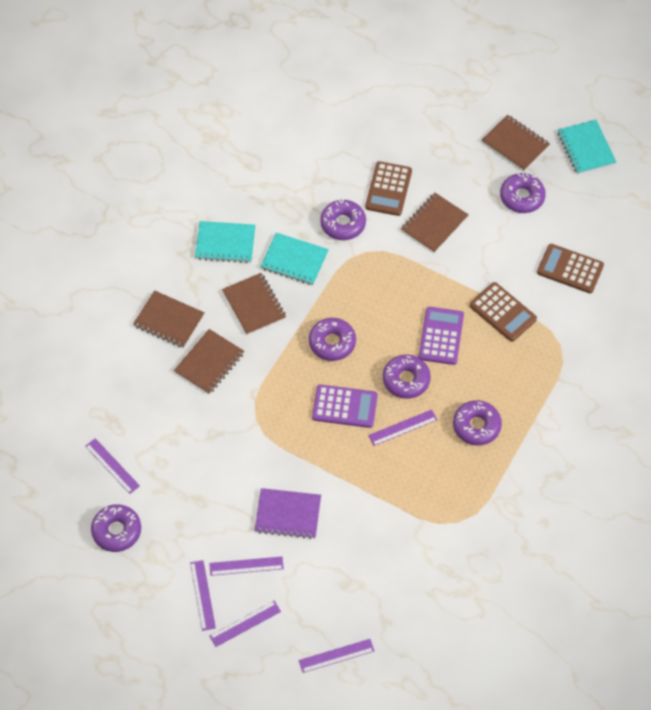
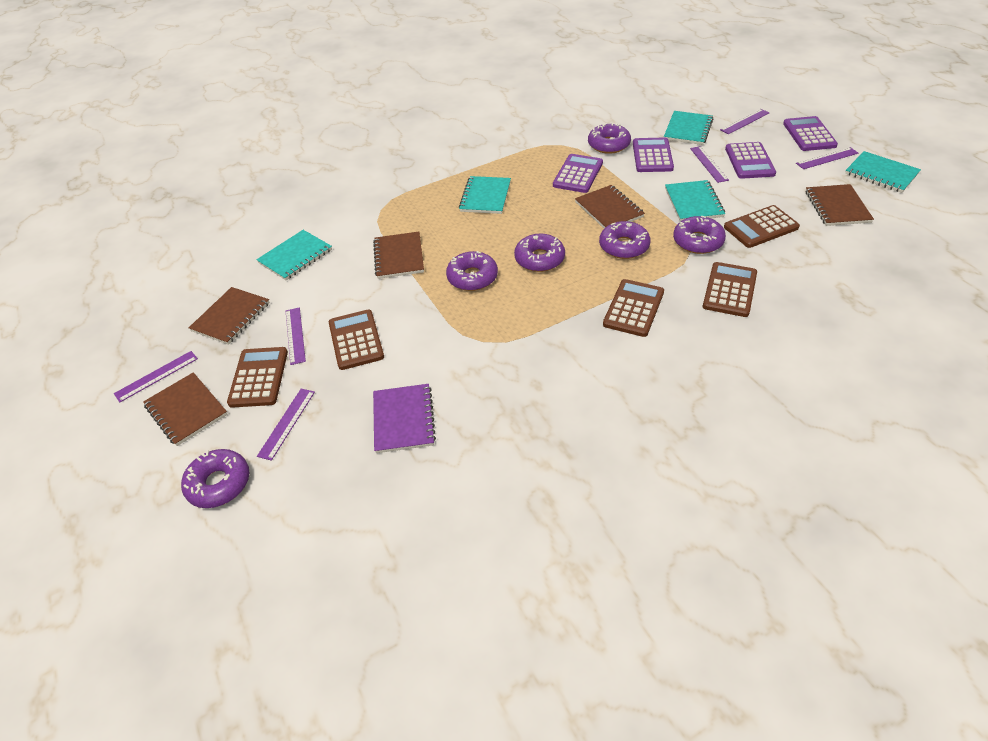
brown calculator: 3 -> 5
purple calculator: 2 -> 4
turquoise notebook: 3 -> 5

